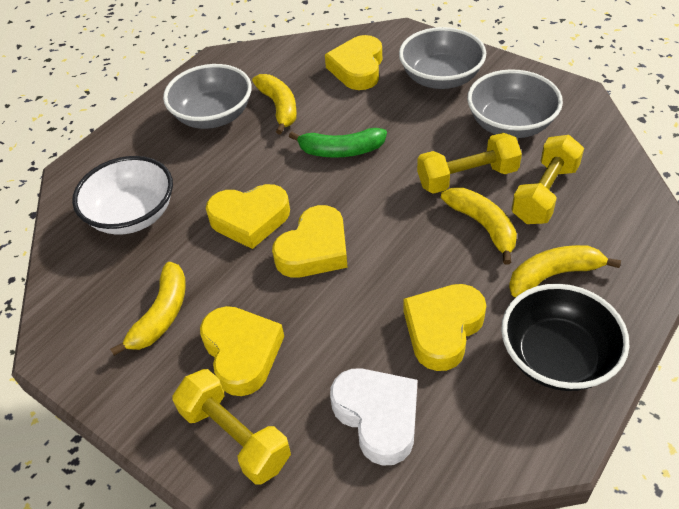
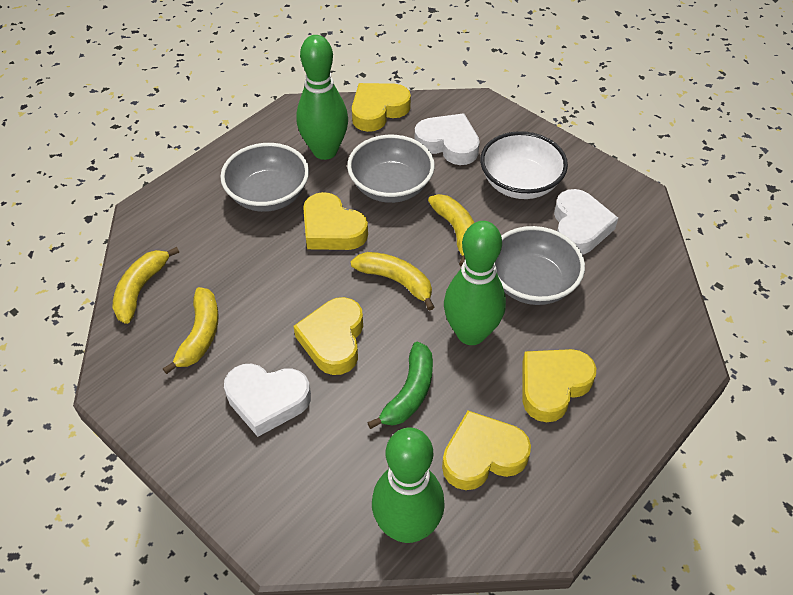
black bowl: 1 -> 0
green bowling pin: 0 -> 3
white heart: 1 -> 3
yellow dumbbell: 3 -> 0

